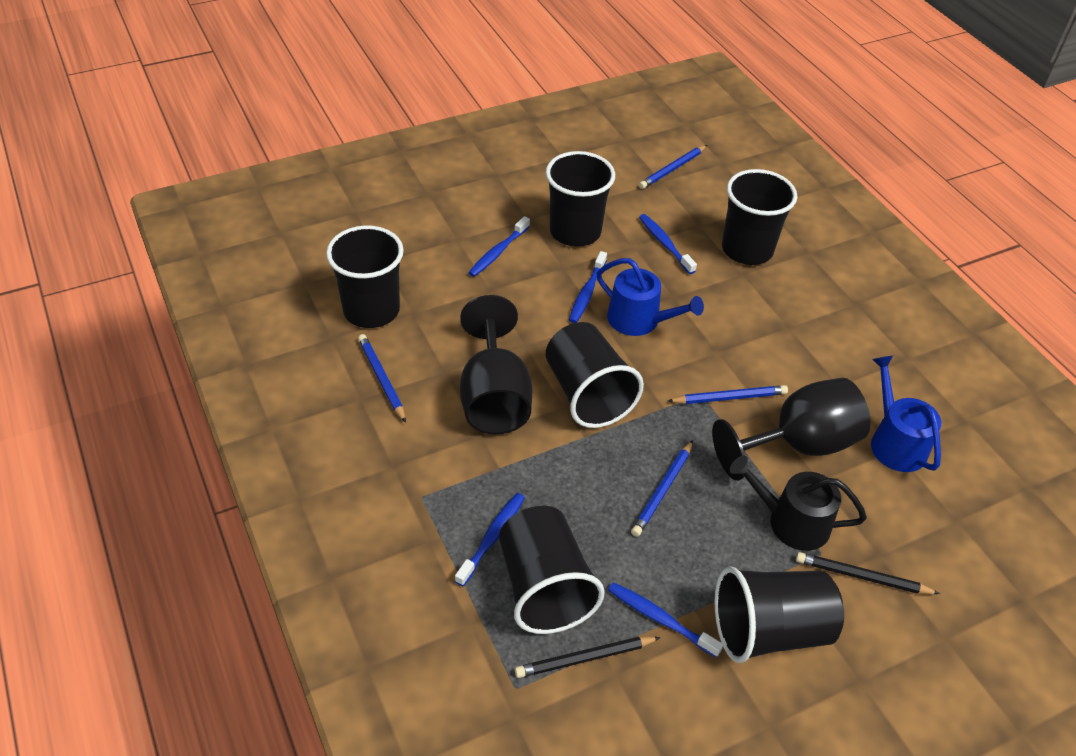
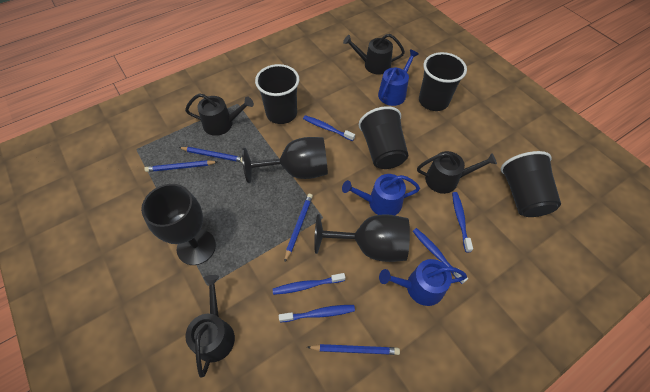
black cup: 6 -> 4
black goblet: 2 -> 3
black pencil: 2 -> 0
black watering can: 1 -> 4
blue watering can: 2 -> 3

